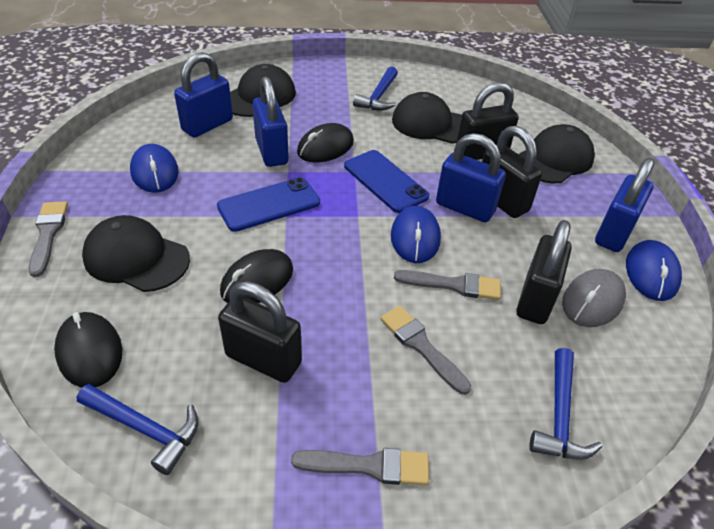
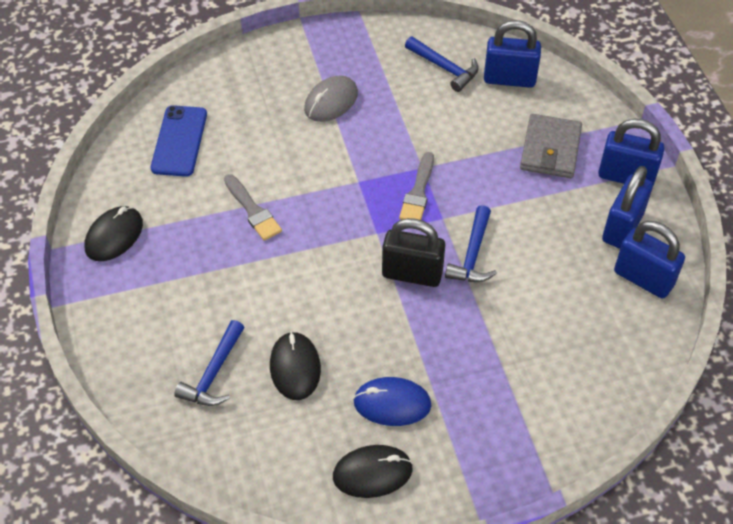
black cap: 4 -> 0
black padlock: 4 -> 1
blue mouse: 3 -> 1
blue phone: 2 -> 1
grey brush: 4 -> 2
grey wallet: 0 -> 1

